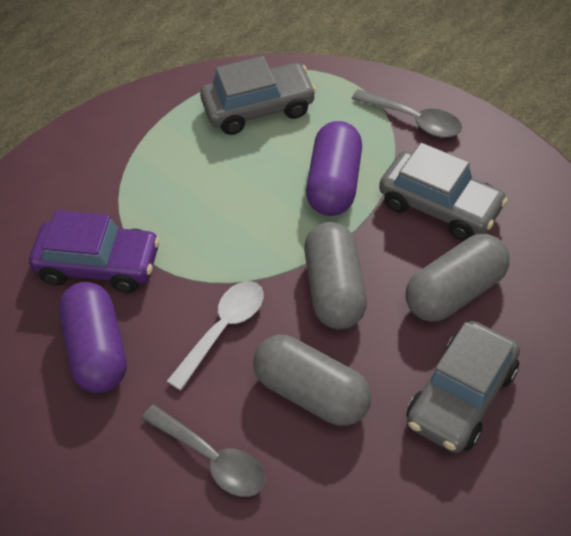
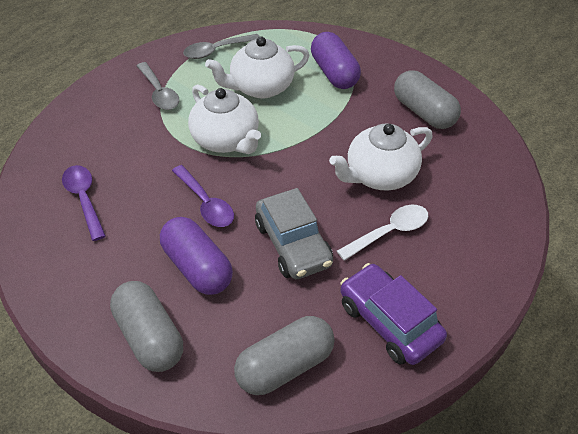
grey car: 3 -> 1
purple spoon: 0 -> 2
white teapot: 0 -> 3

